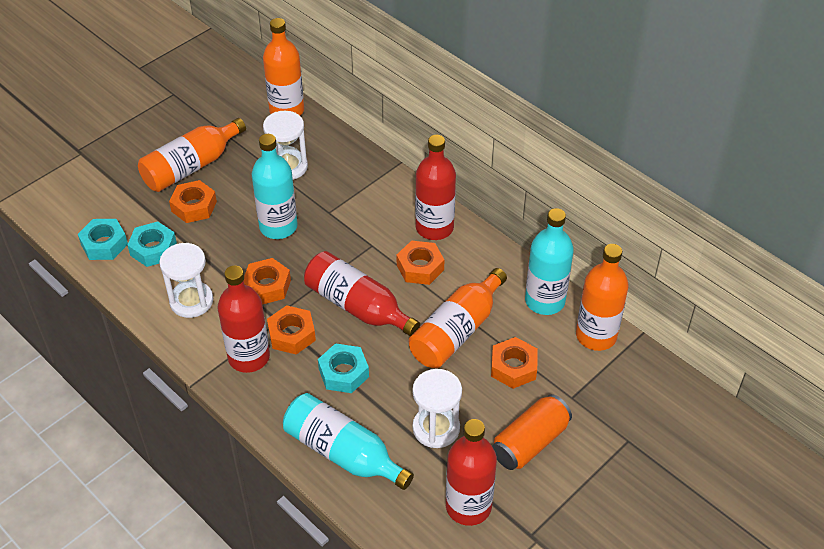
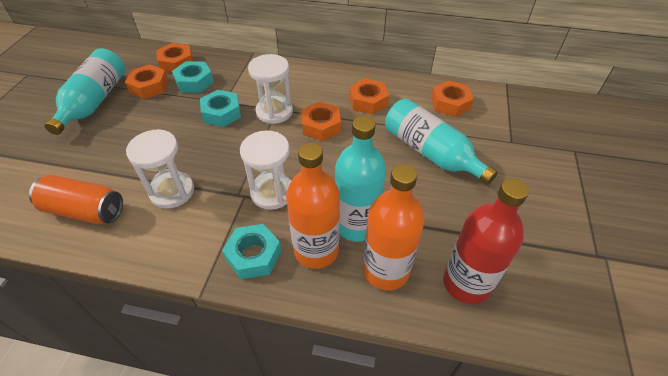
orange bottle: 4 -> 2
red bottle: 4 -> 1

